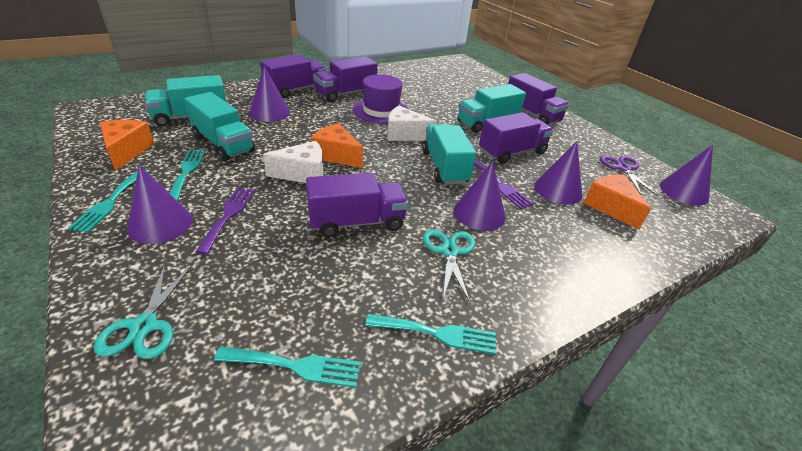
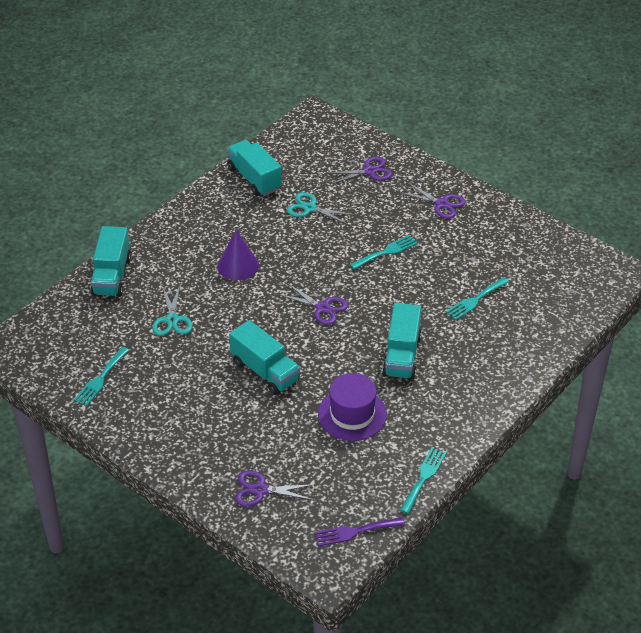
orange cheese: 3 -> 0
purple cone: 5 -> 1
purple fork: 2 -> 1
purple scissors: 1 -> 4
purple truck: 5 -> 0
white cheese: 2 -> 0

